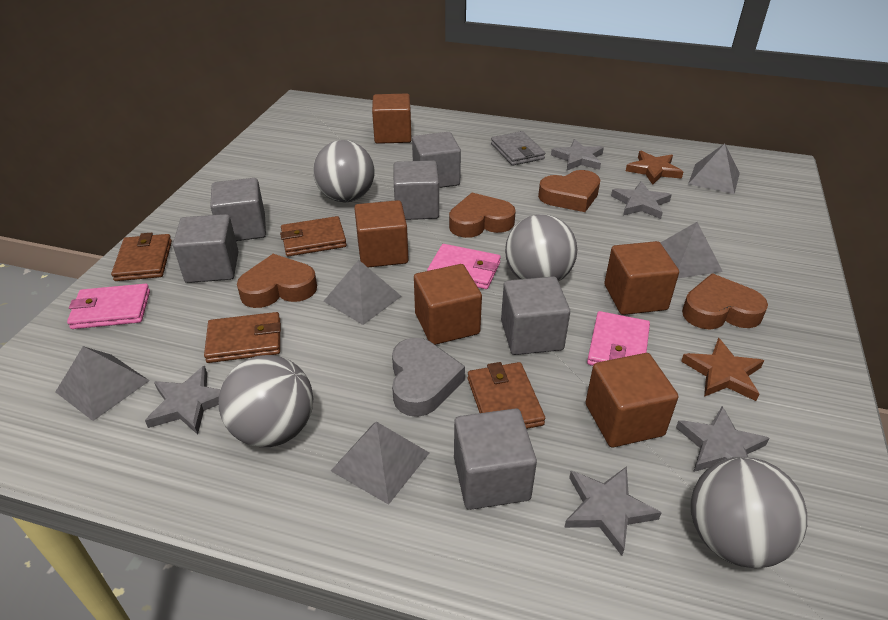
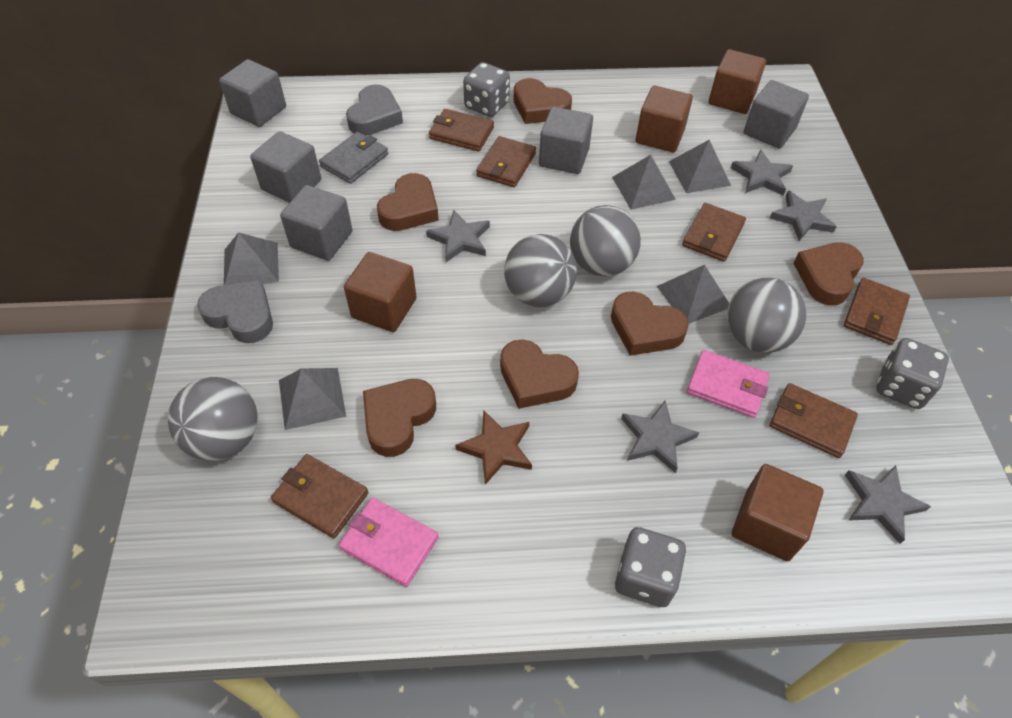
brown cube: 5 -> 4
brown heart: 4 -> 6
brown star: 2 -> 1
brown wallet: 4 -> 6
grey cube: 6 -> 5
grey dice: 0 -> 3
grey heart: 1 -> 2
pink wallet: 3 -> 2

